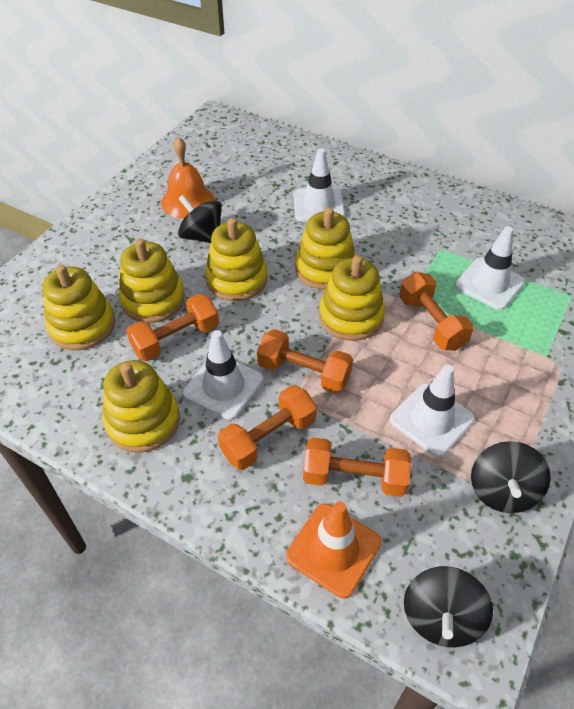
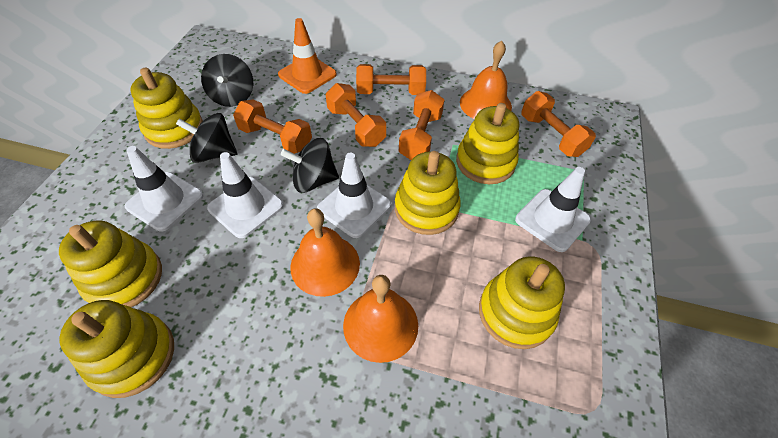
orange bell: 1 -> 3

